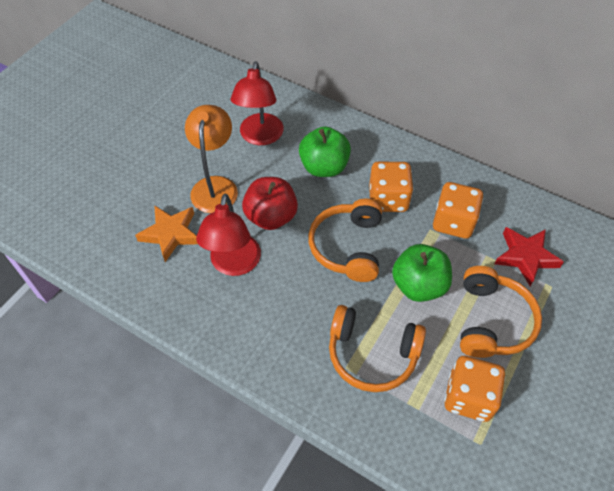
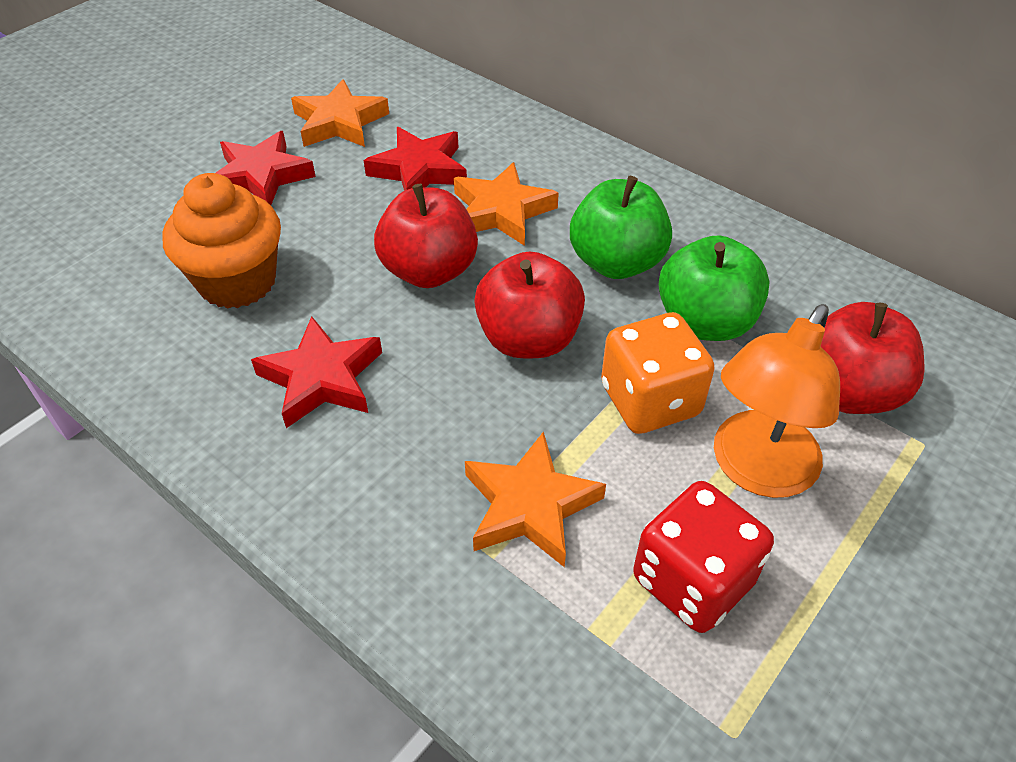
orange cupcake: 0 -> 1
orange dice: 3 -> 1
orange headphones: 3 -> 0
orange star: 1 -> 3
red apple: 1 -> 3
red dice: 0 -> 1
red lamp: 2 -> 0
red star: 1 -> 3

